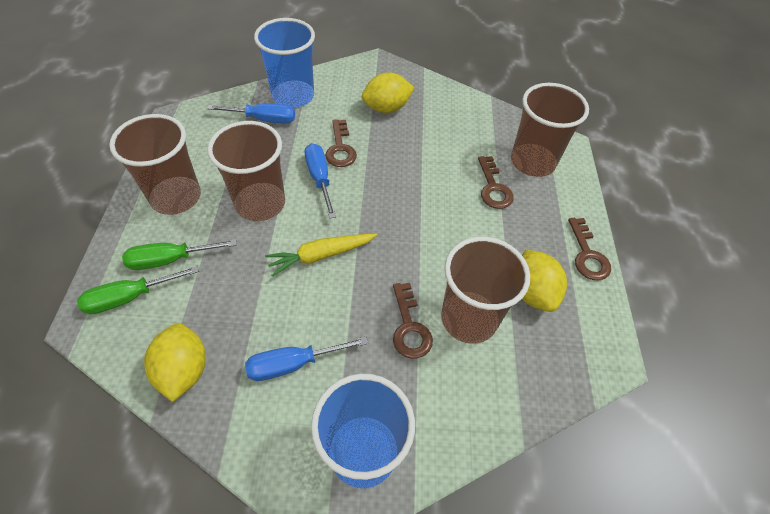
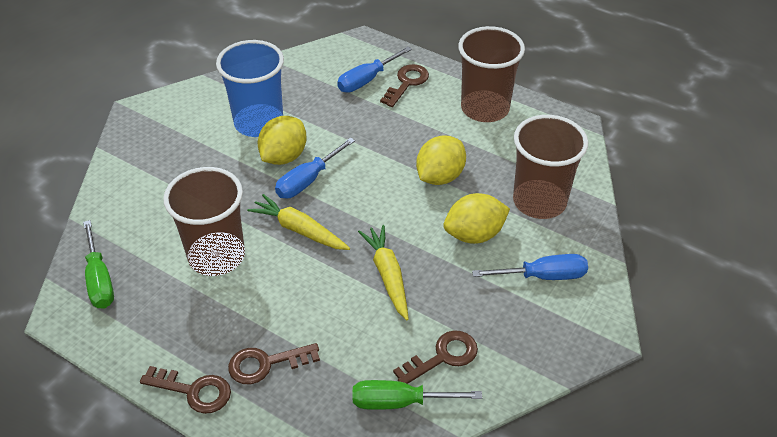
blue cup: 2 -> 1
brown cup: 4 -> 3
yellow carrot: 1 -> 2

